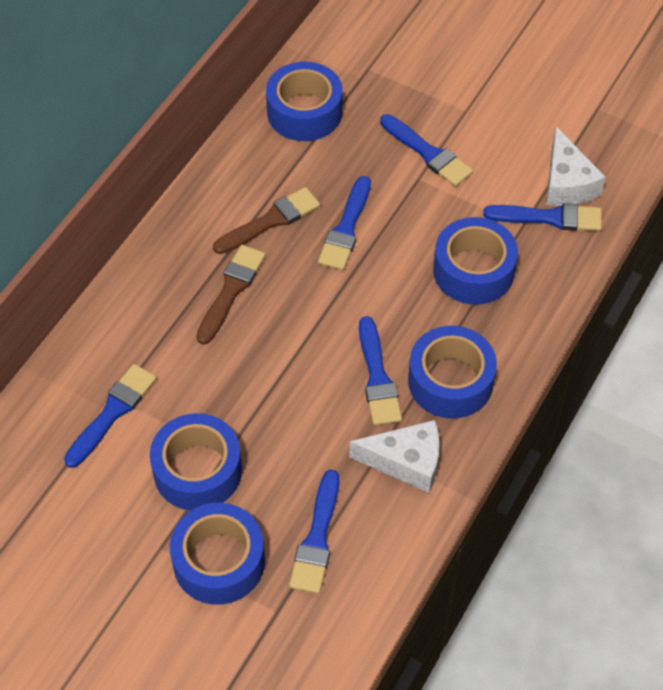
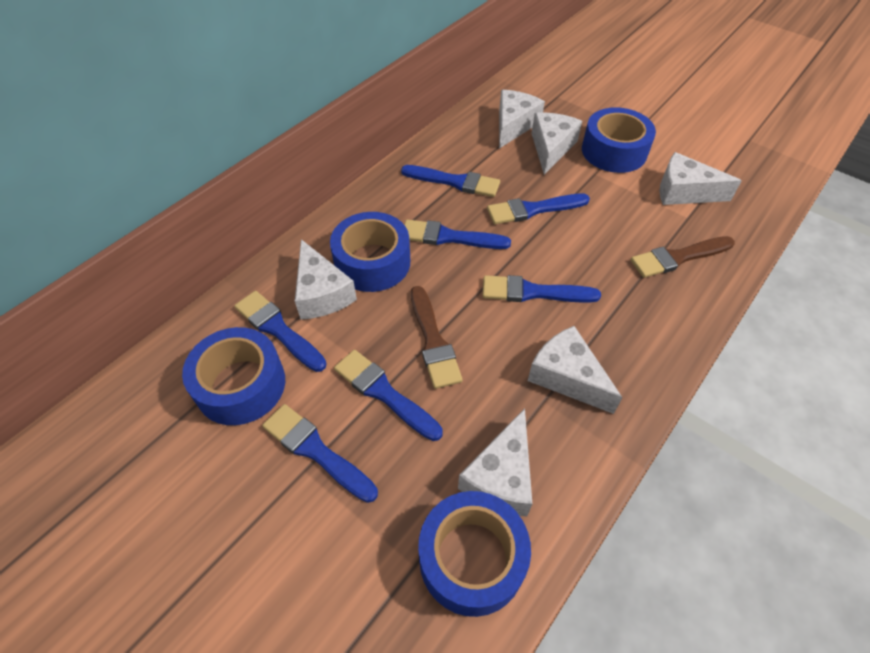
blue brush: 6 -> 7
blue tape: 5 -> 4
white cheese: 2 -> 6

